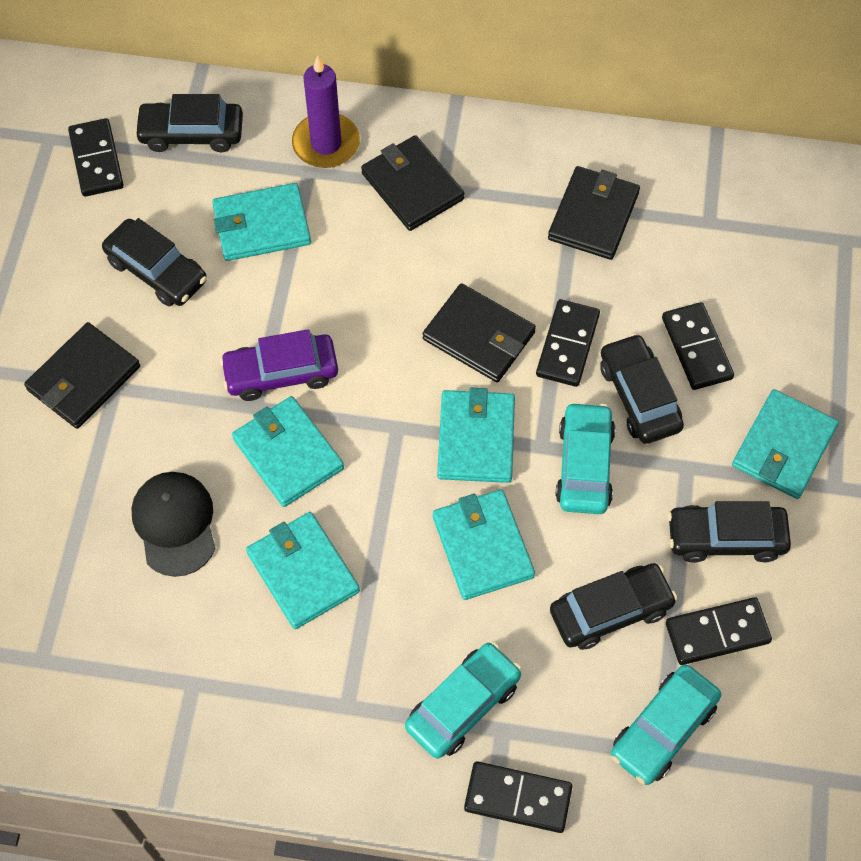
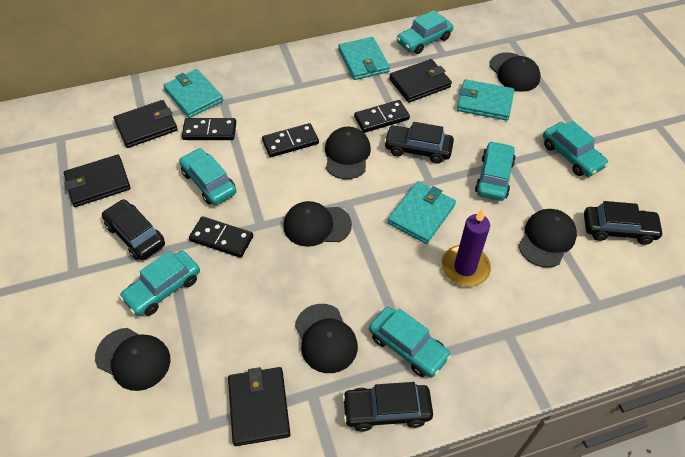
black cap: 1 -> 6
black car: 5 -> 4
black domino: 5 -> 4
purple car: 1 -> 0
turquoise car: 3 -> 6
turquoise wallet: 6 -> 4

